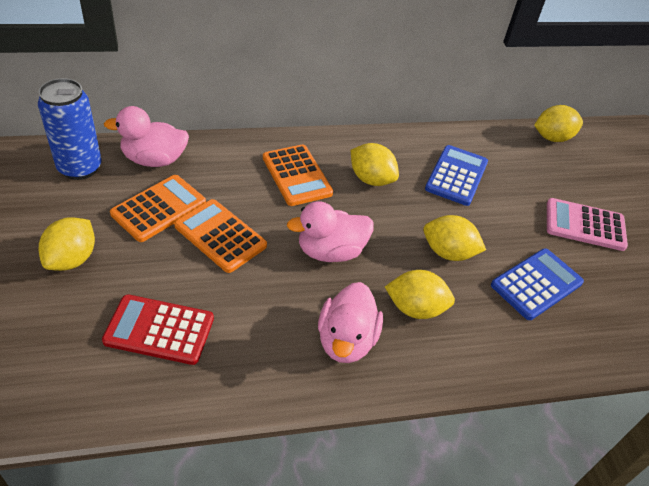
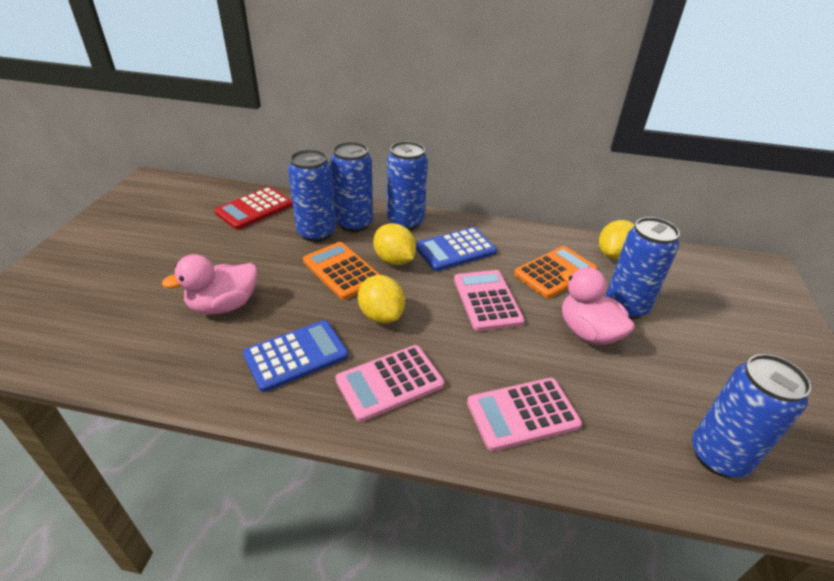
blue can: 1 -> 5
orange calculator: 3 -> 2
pink calculator: 1 -> 3
pink duck: 3 -> 2
yellow lemon: 5 -> 3

